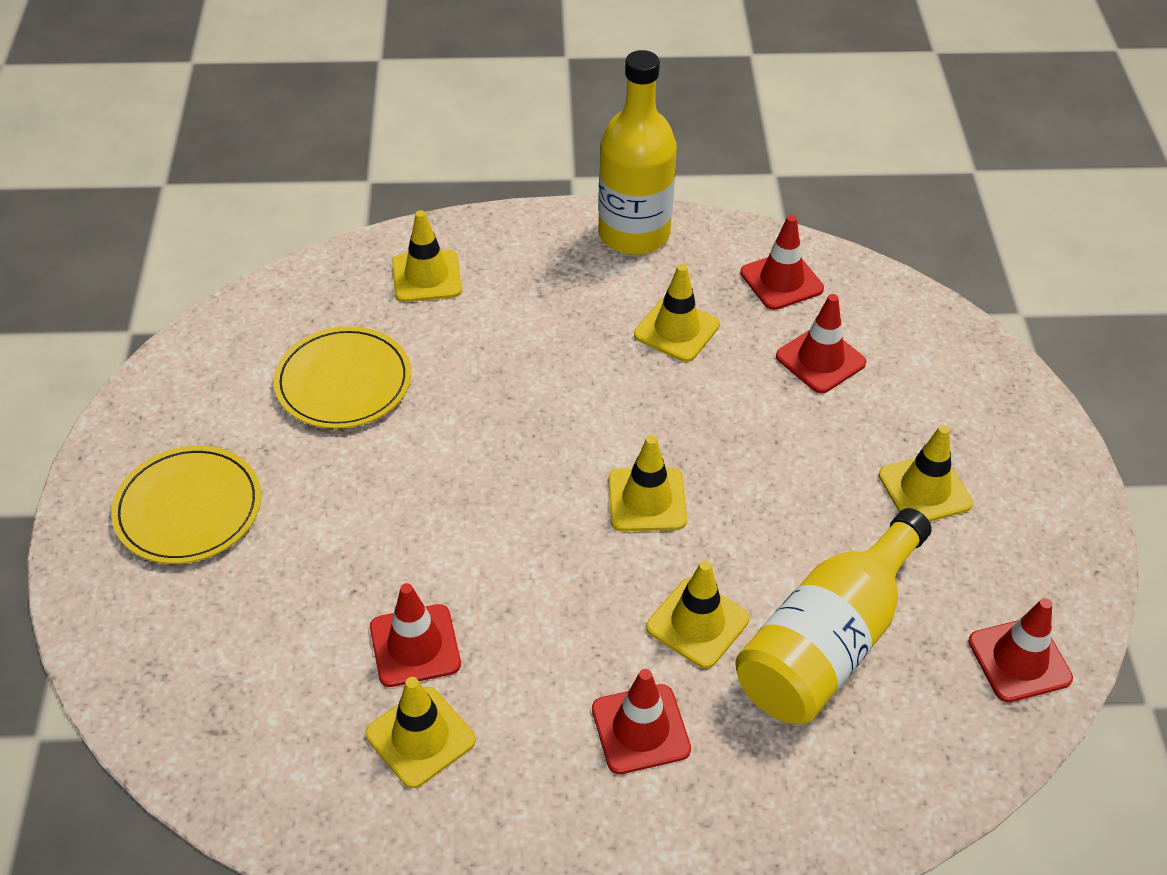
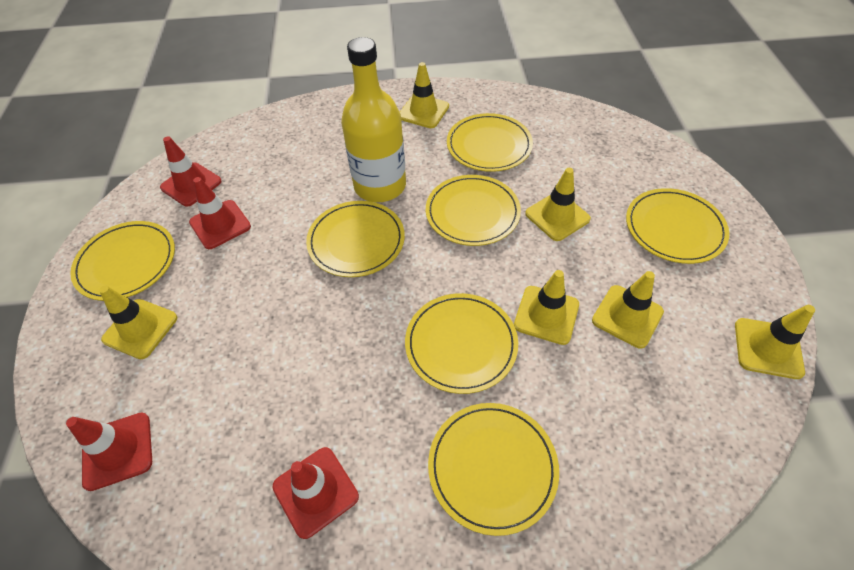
red traffic cone: 5 -> 4
yellow bottle: 2 -> 1
yellow plate: 2 -> 7

